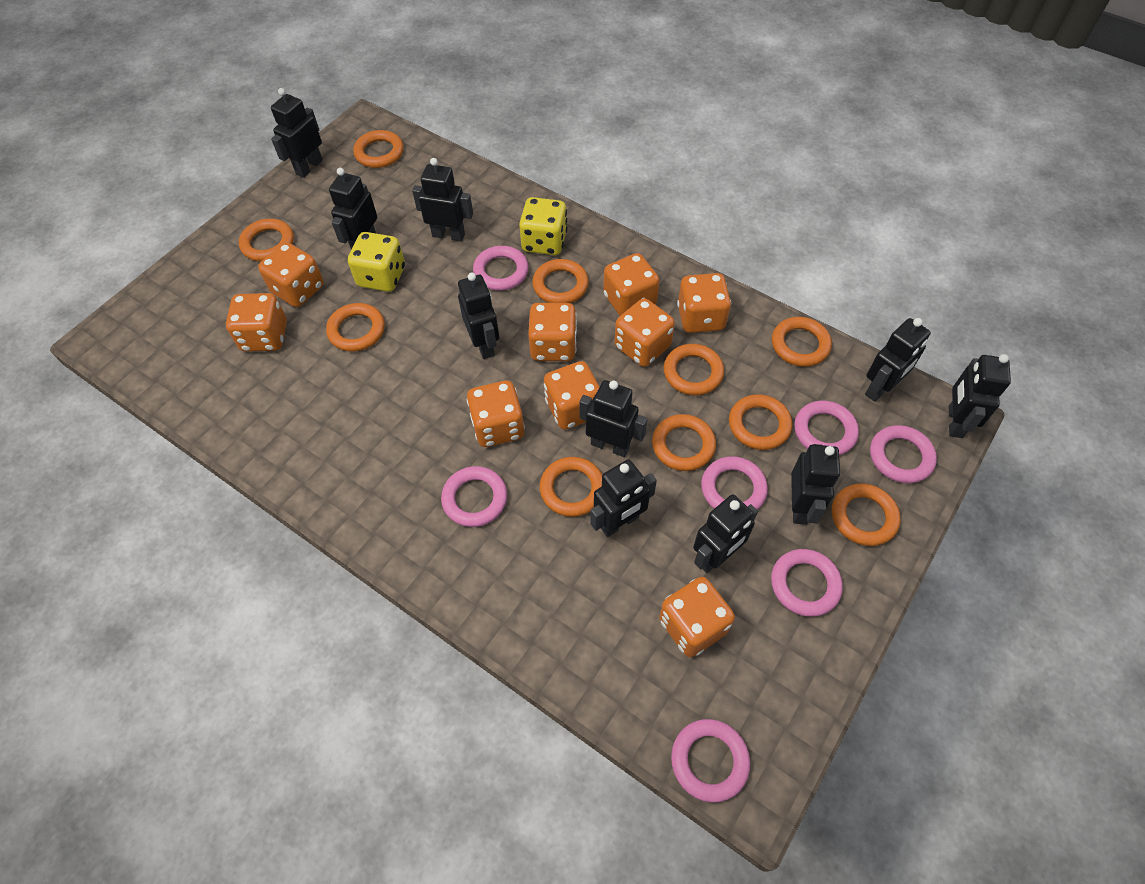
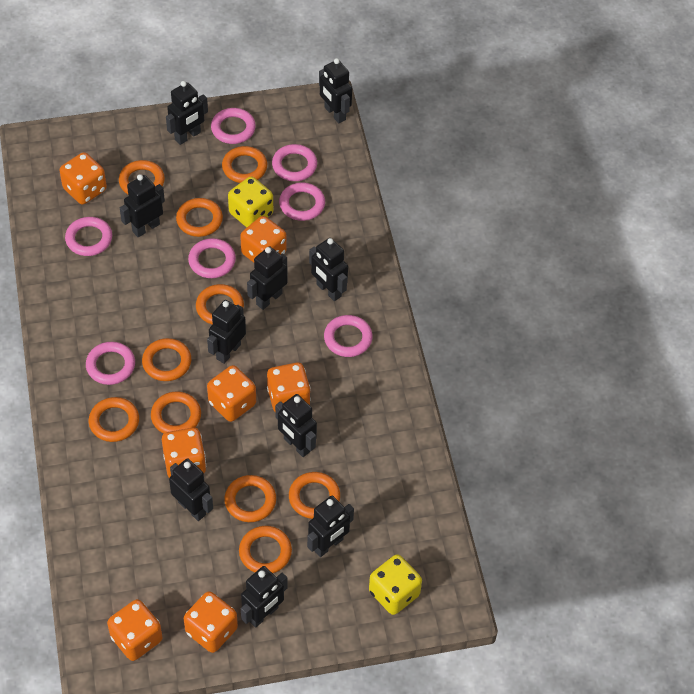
orange dice: 9 -> 7

